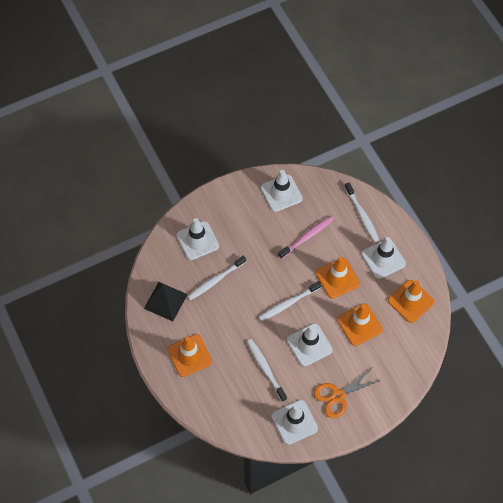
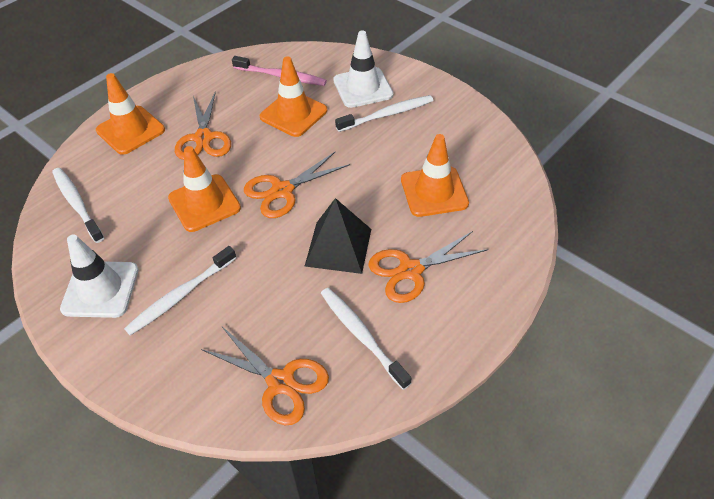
orange scissors: 1 -> 4
white traffic cone: 5 -> 2

